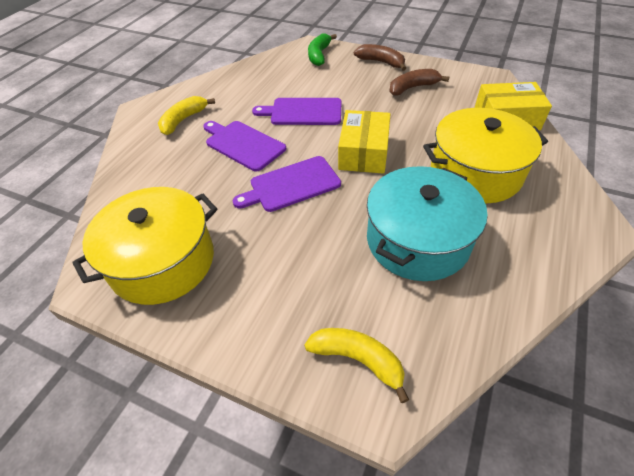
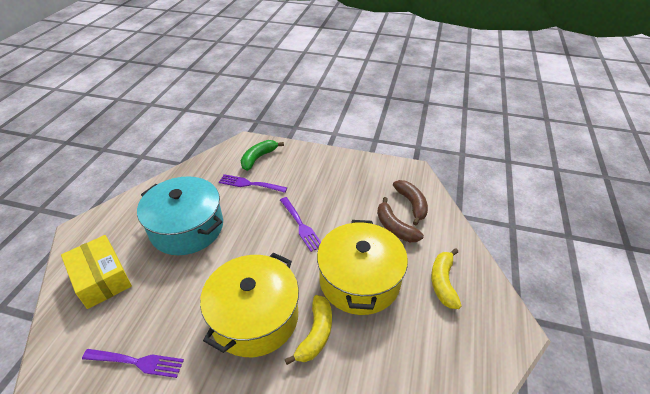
purple cutting board: 3 -> 0
purple fork: 0 -> 3
yellow box: 2 -> 1

